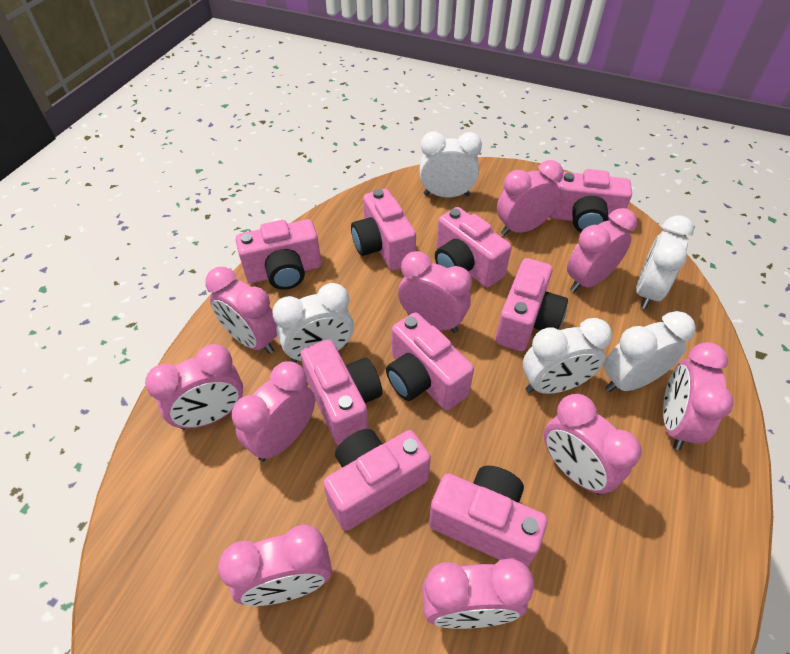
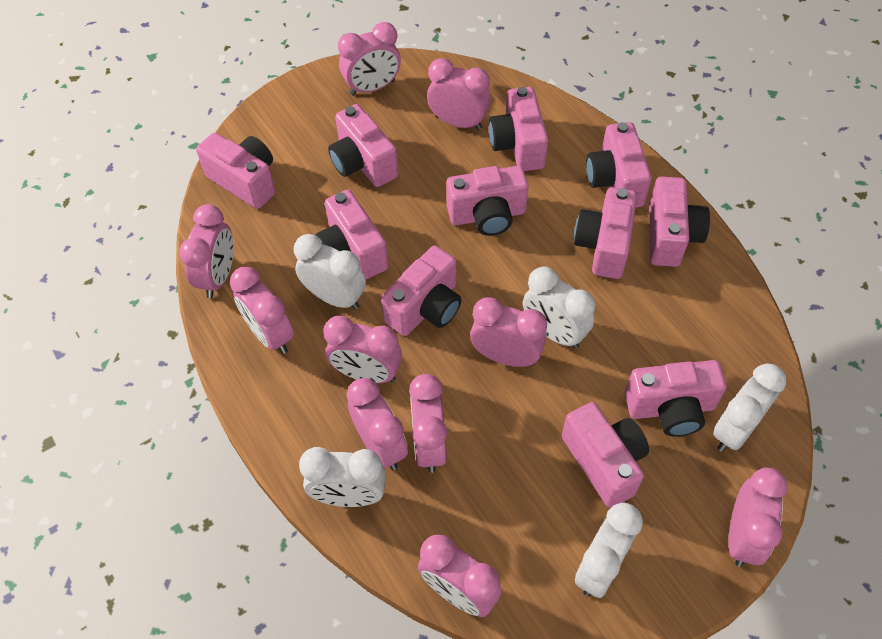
pink camera: 9 -> 11

